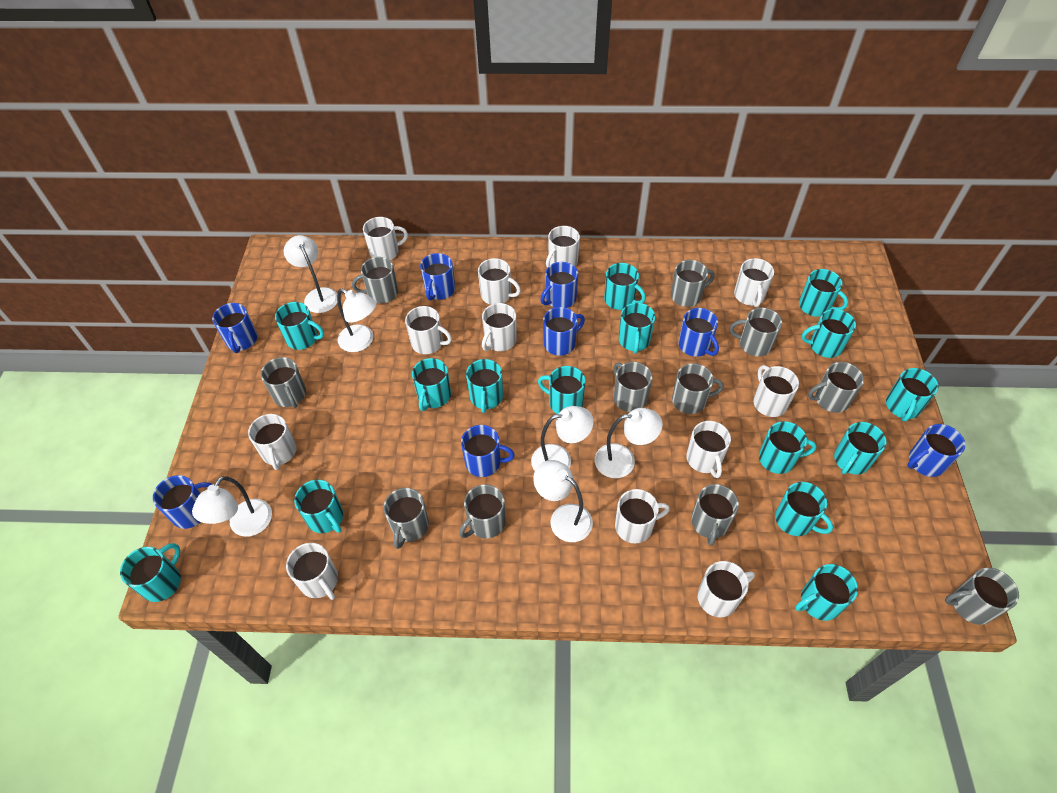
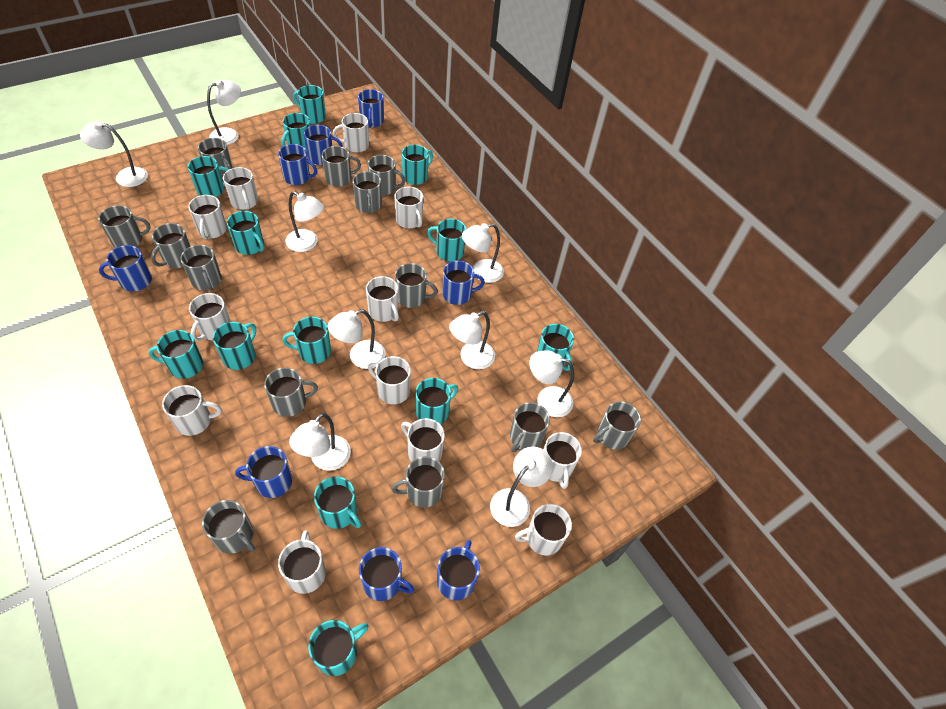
grey mug: 11 -> 13
turquoise mug: 15 -> 13
white lamp: 6 -> 9

